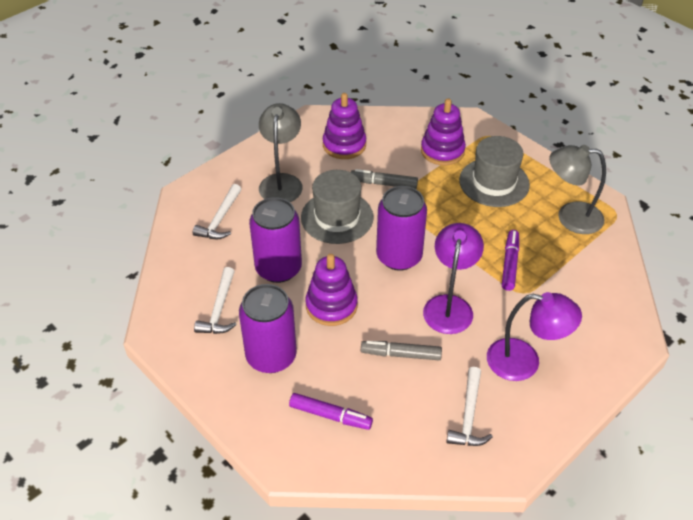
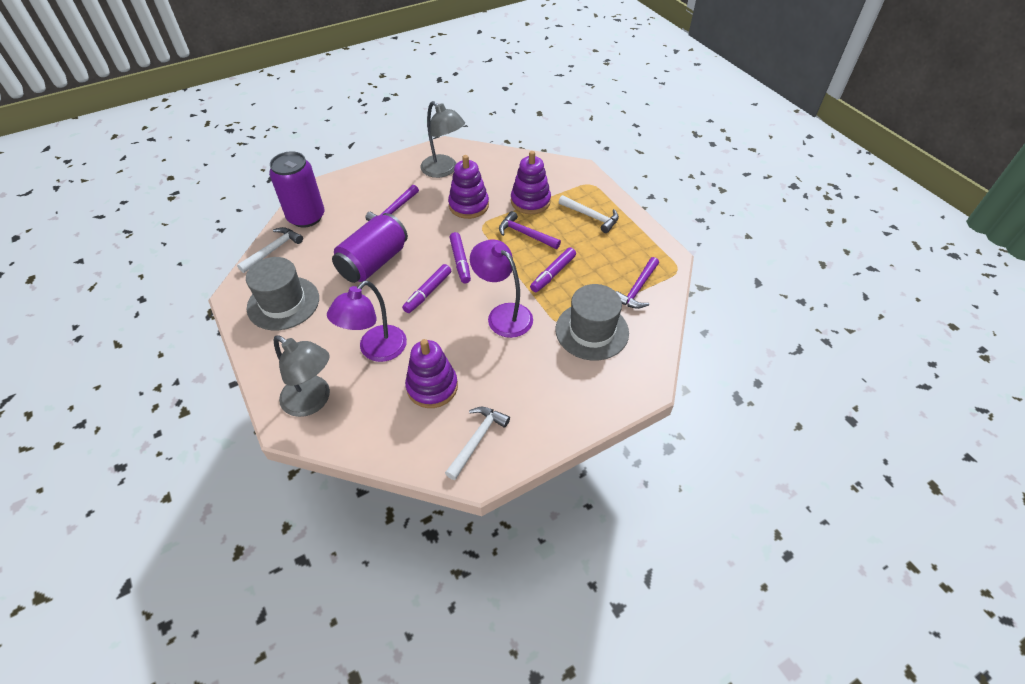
grey marker: 2 -> 0
purple can: 3 -> 2
purple hammer: 0 -> 3
purple marker: 2 -> 3

